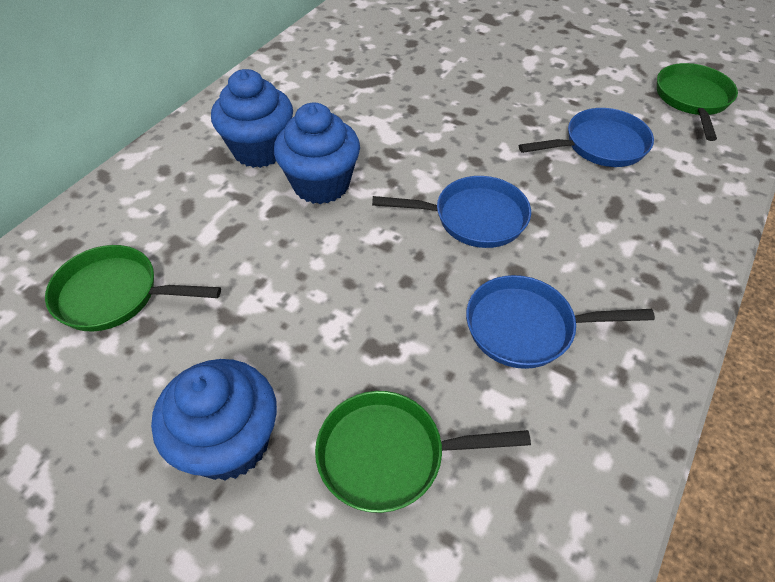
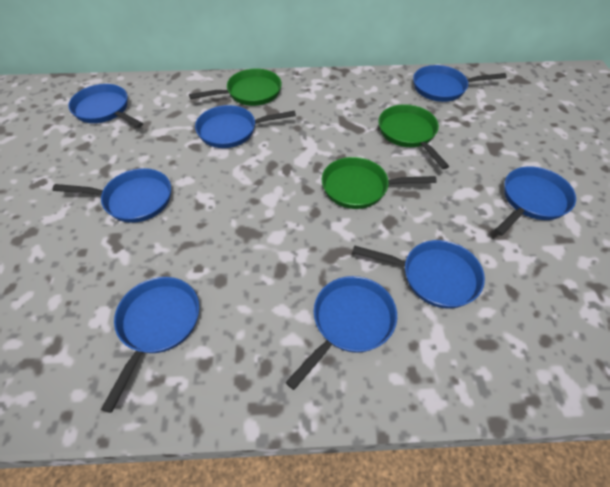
blue cupcake: 3 -> 0
blue pan: 3 -> 8

